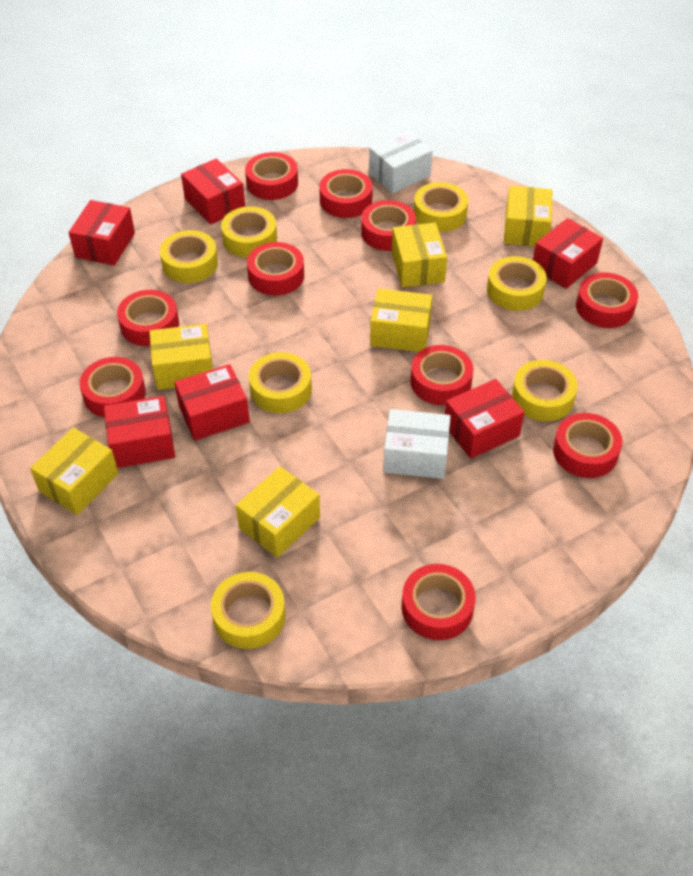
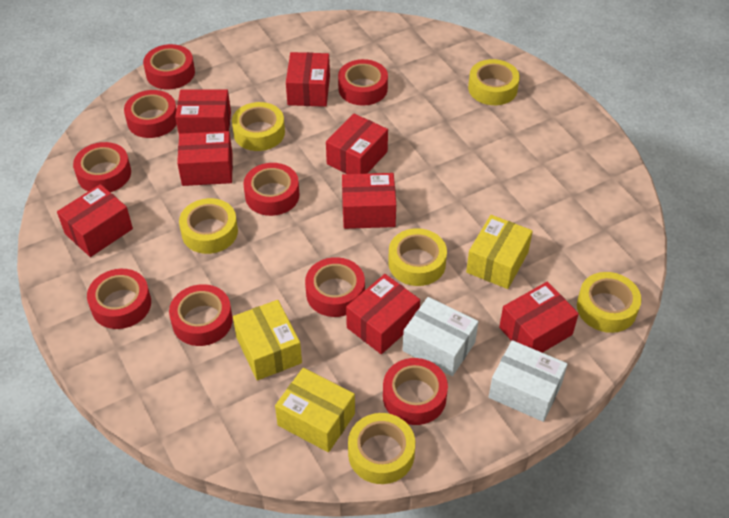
red box: 6 -> 8
red tape: 10 -> 9
yellow box: 6 -> 3
yellow tape: 7 -> 6

